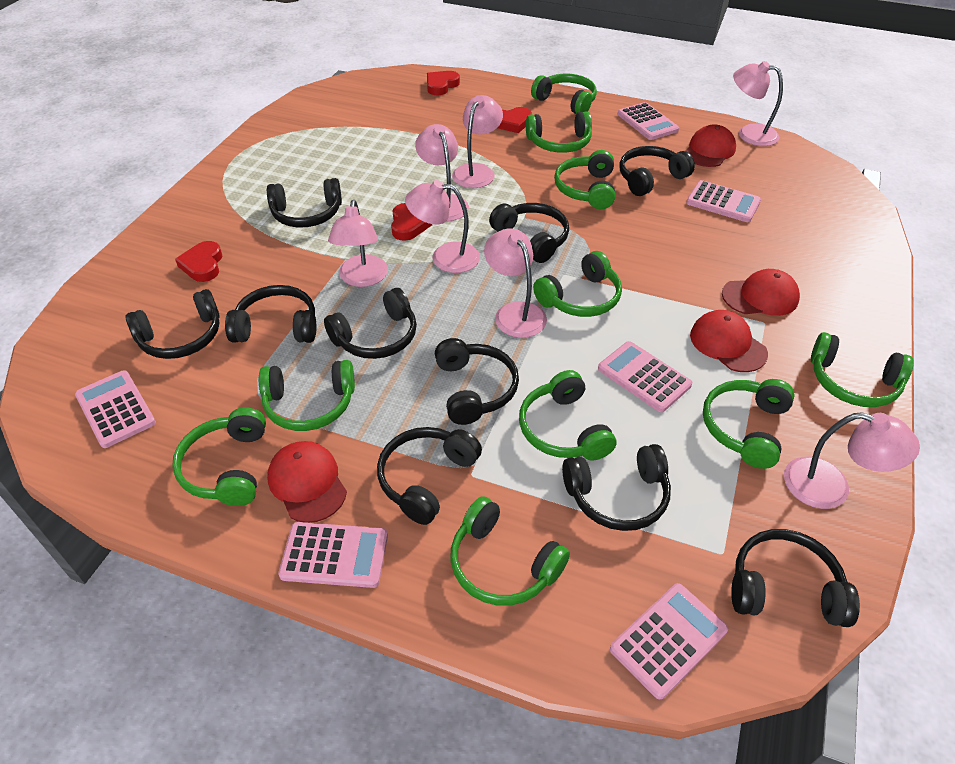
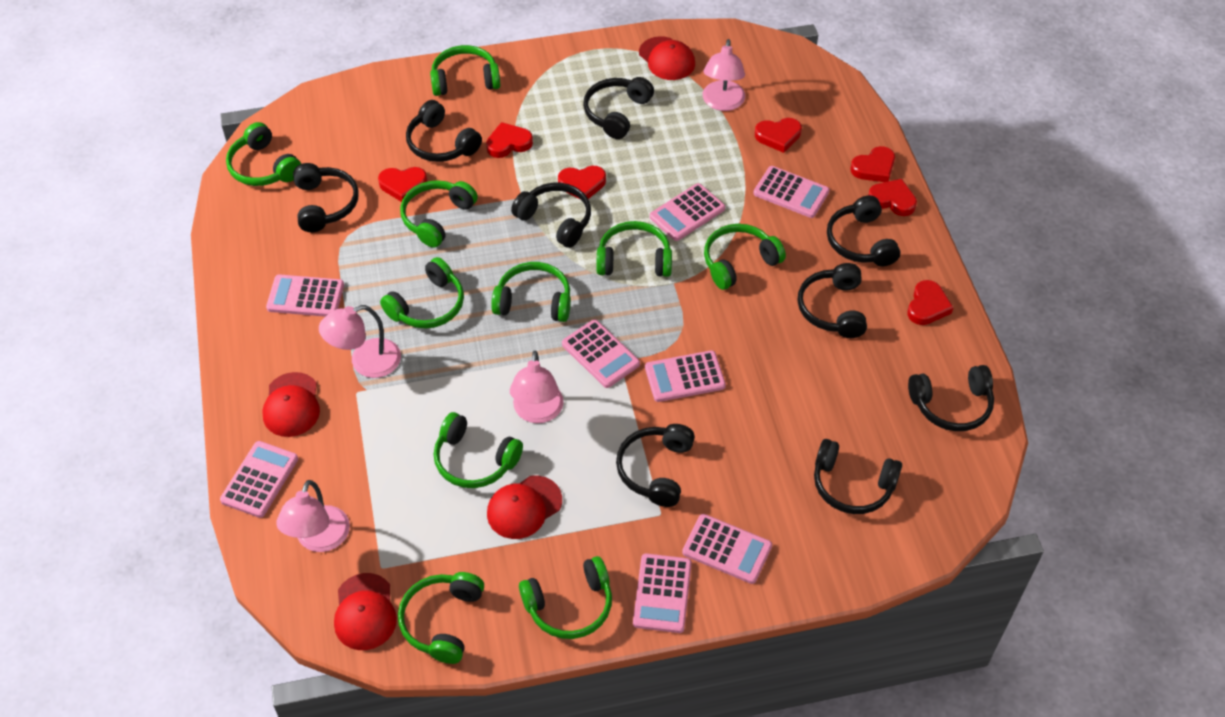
black headphones: 10 -> 9
pink calculator: 6 -> 8
pink lamp: 7 -> 4
red heart: 4 -> 7

